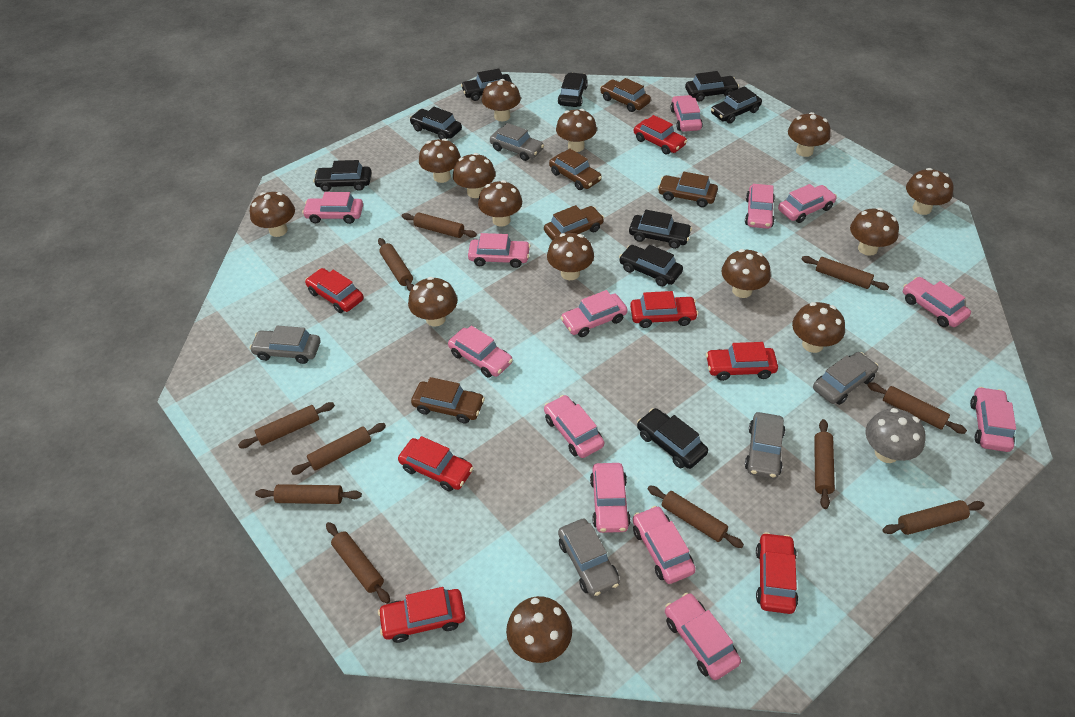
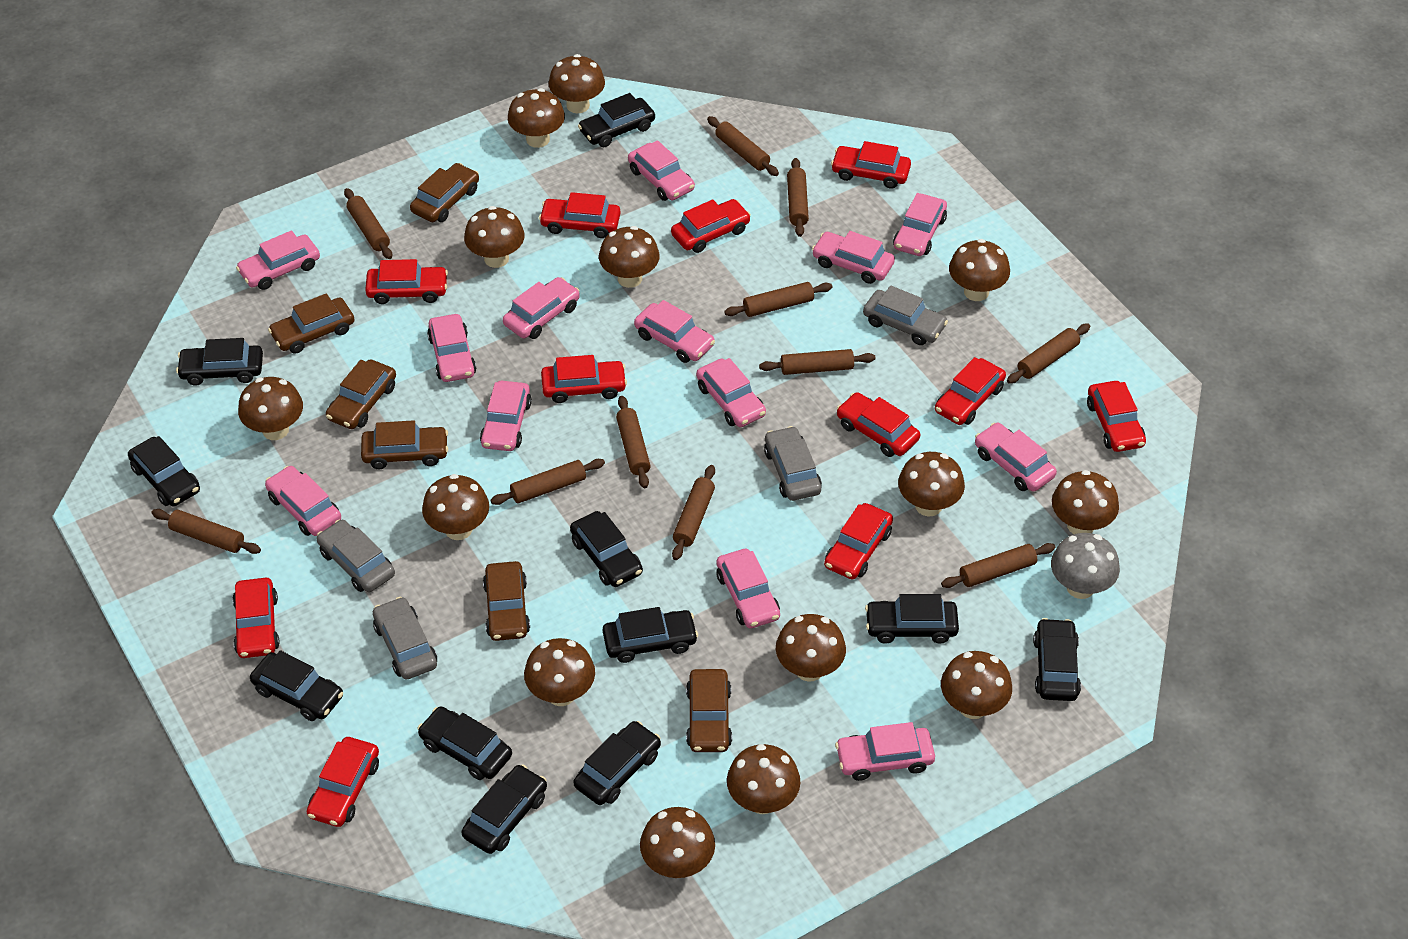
black car: 9 -> 11
brown car: 5 -> 6
grey car: 5 -> 4
red car: 7 -> 11

